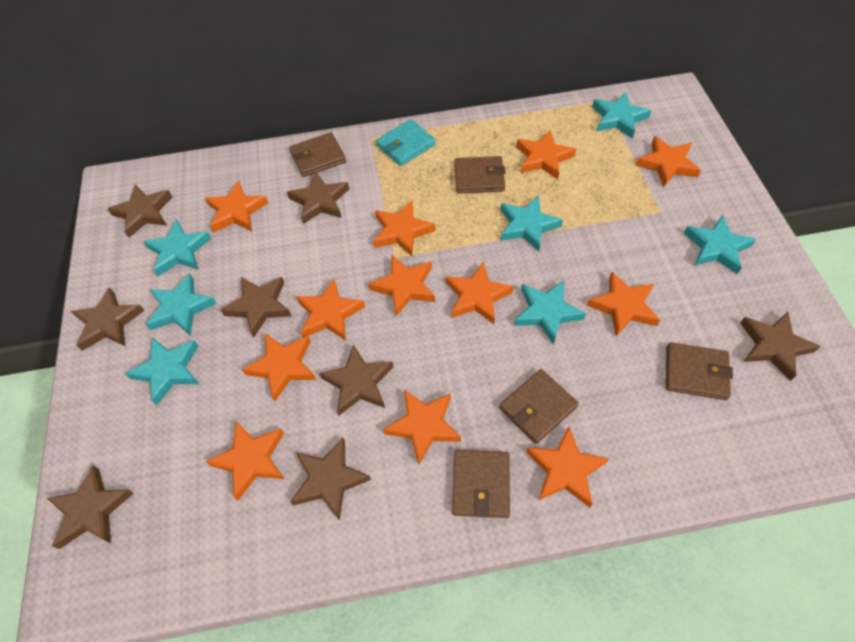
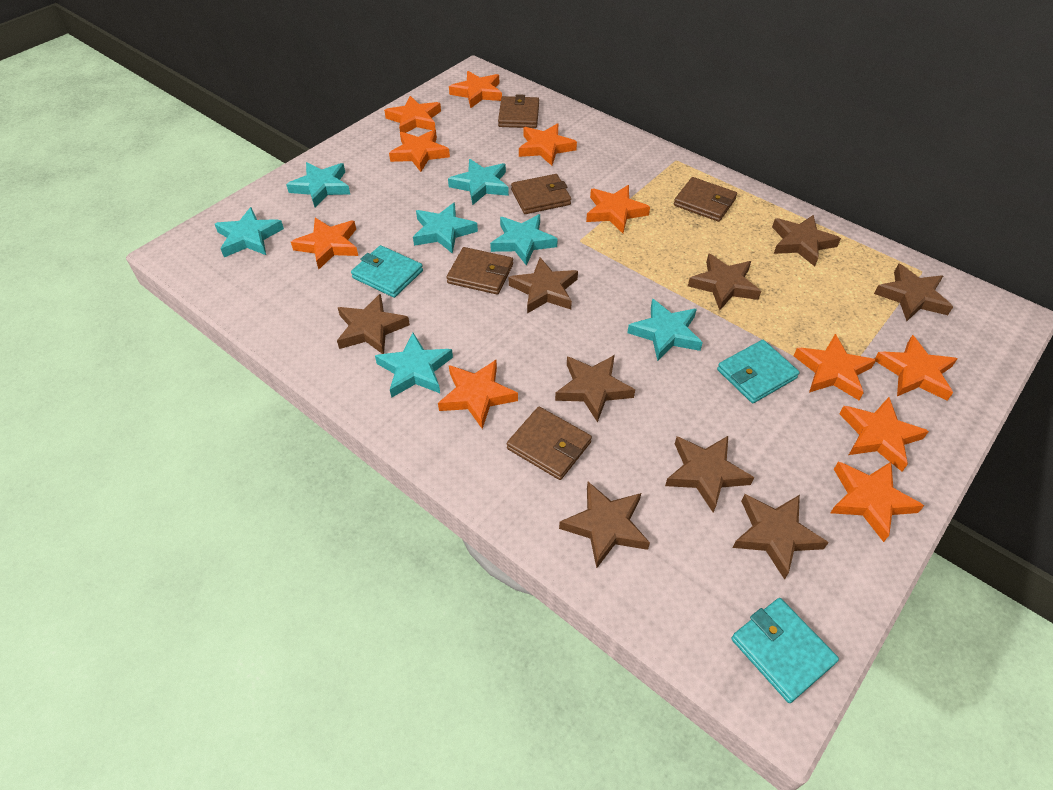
brown star: 8 -> 9
orange star: 12 -> 11
turquoise wallet: 1 -> 3

